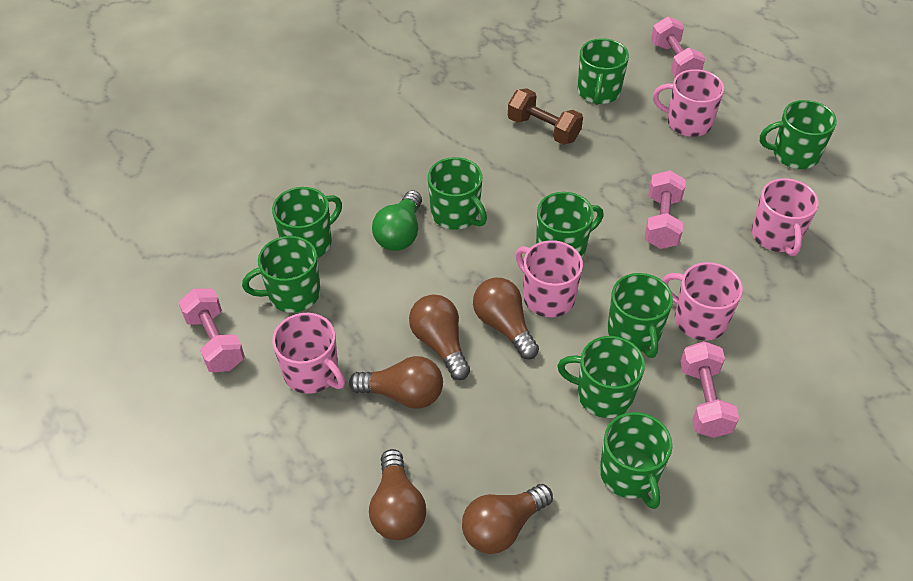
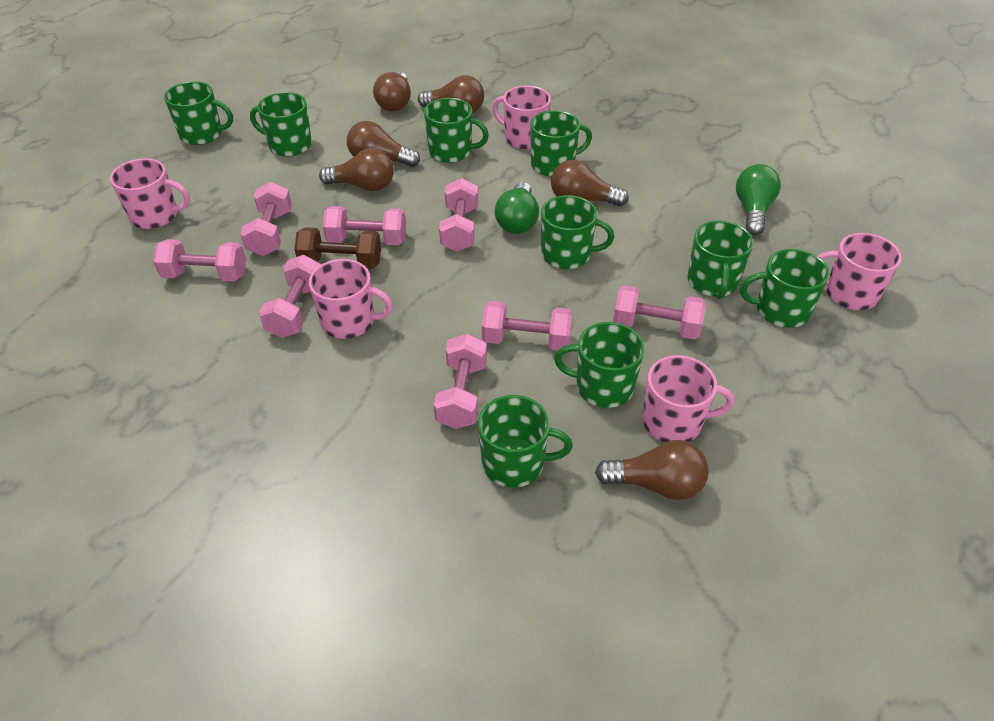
brown light bulb: 5 -> 6
green light bulb: 1 -> 2
pink dumbbell: 4 -> 8

